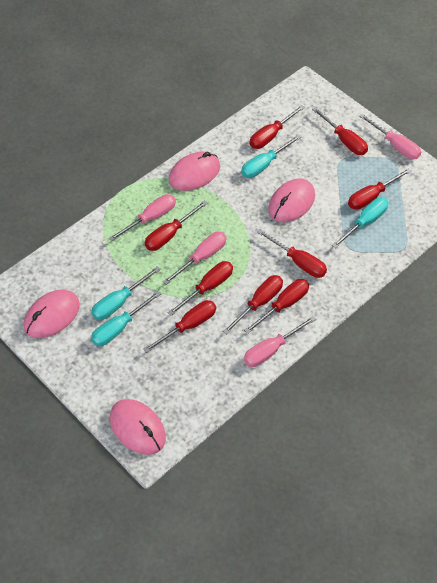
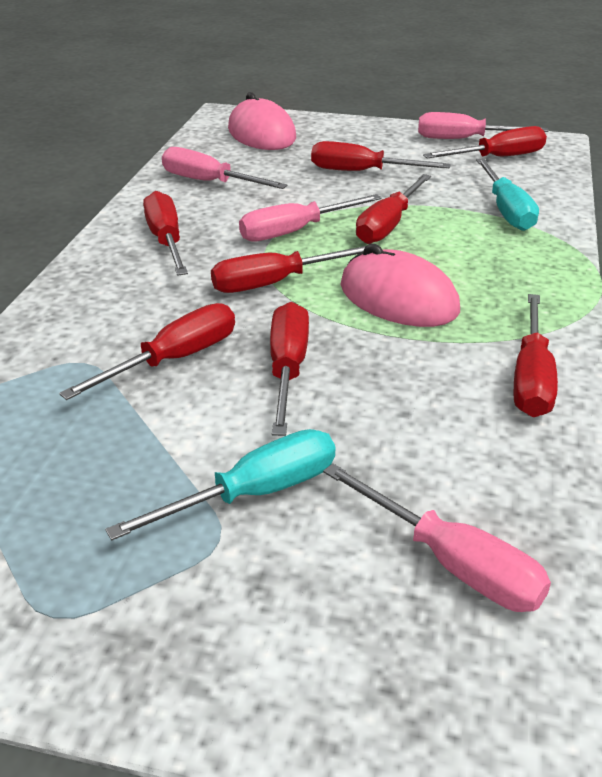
pink mouse: 4 -> 2
red screwdriver: 9 -> 8
turquoise screwdriver: 4 -> 2

